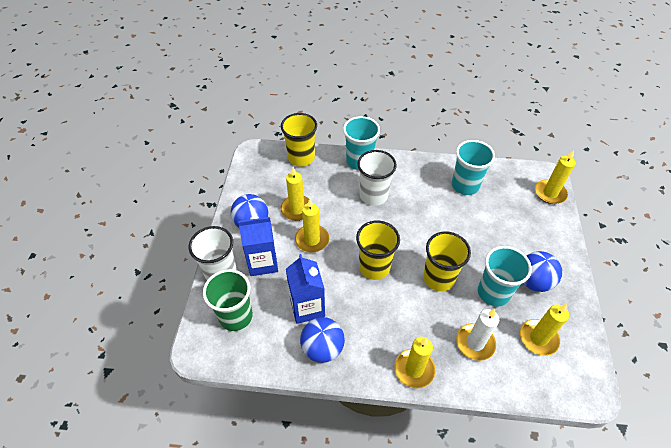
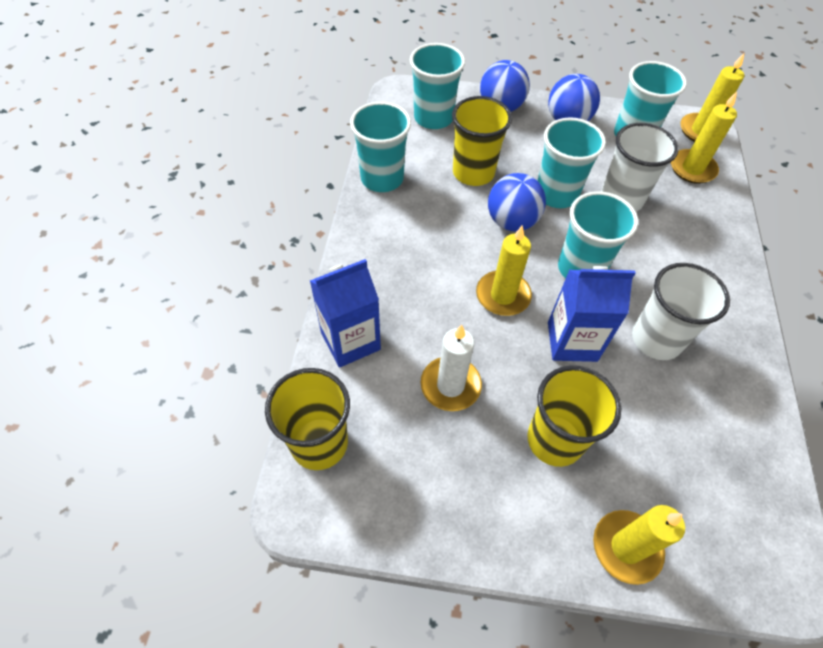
green cup: 1 -> 0
turquoise cup: 3 -> 5
yellow candle: 5 -> 4

